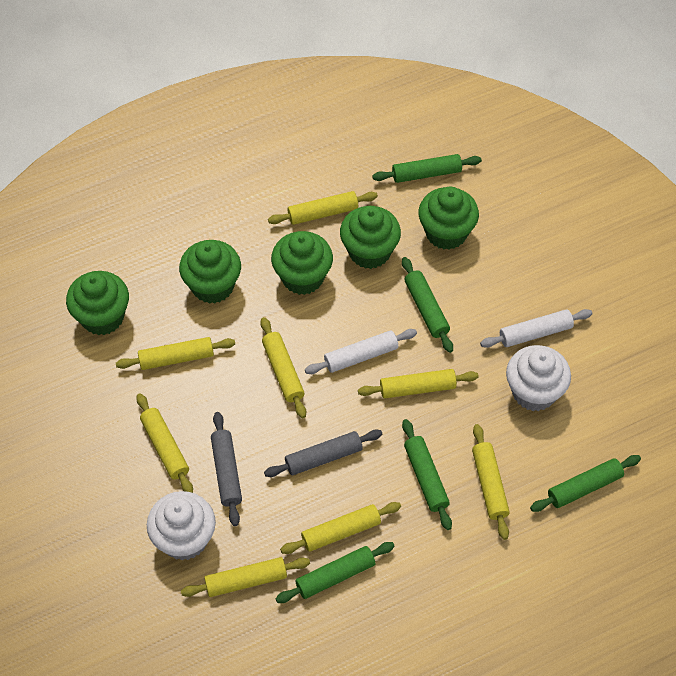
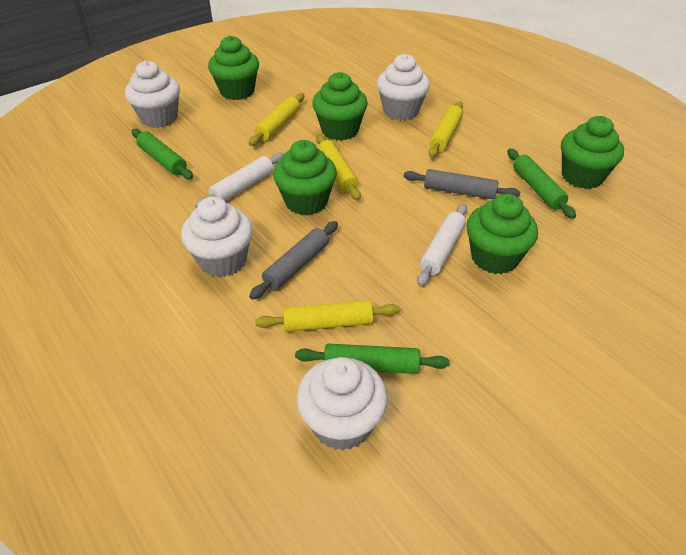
green rolling pin: 5 -> 3
white cupcake: 2 -> 4
yellow rolling pin: 8 -> 4

